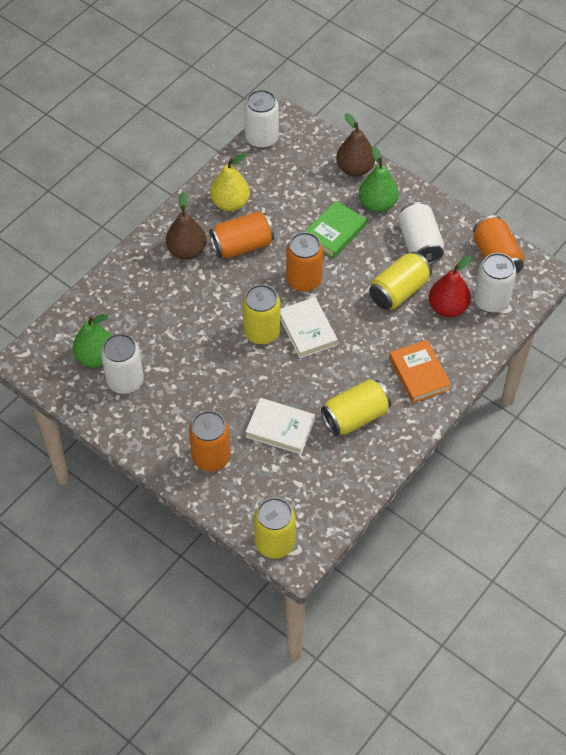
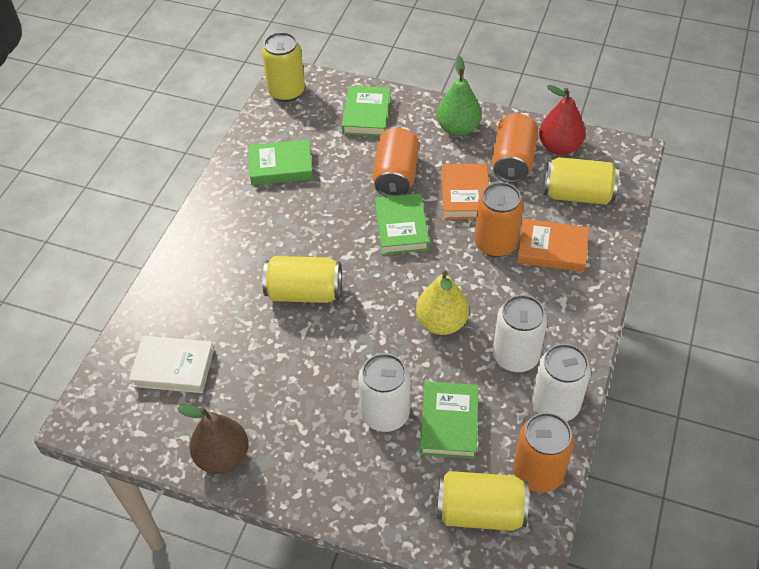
brown pear: 2 -> 1
green book: 1 -> 4
green pear: 2 -> 1
orange book: 1 -> 2
white book: 2 -> 1
white can: 4 -> 3

